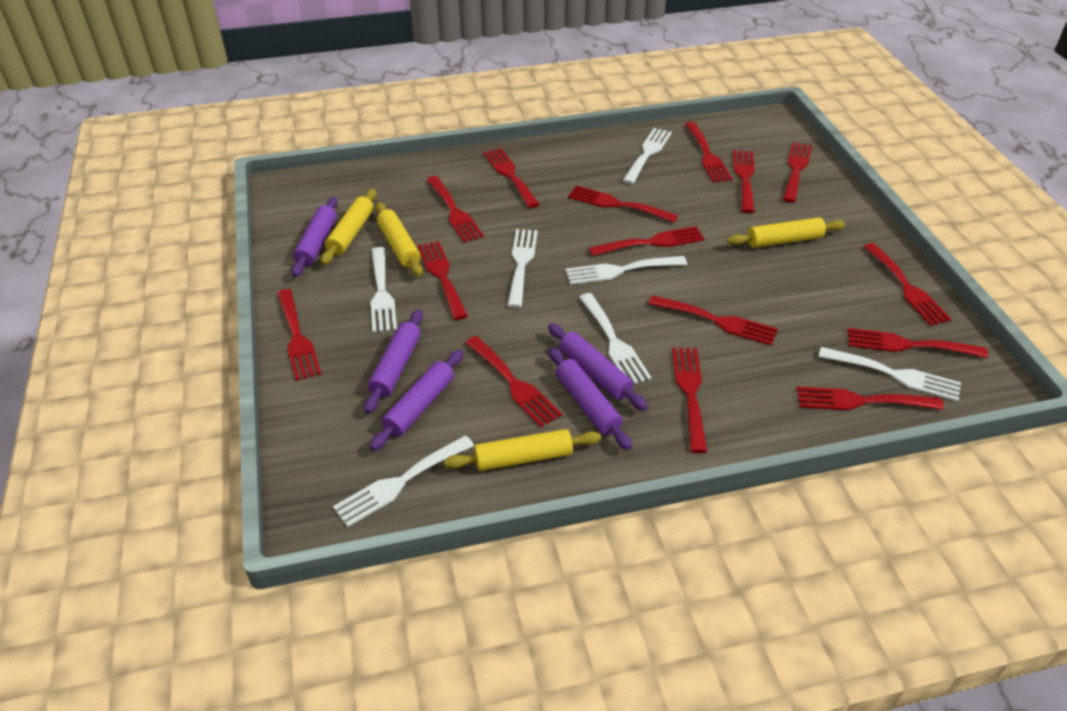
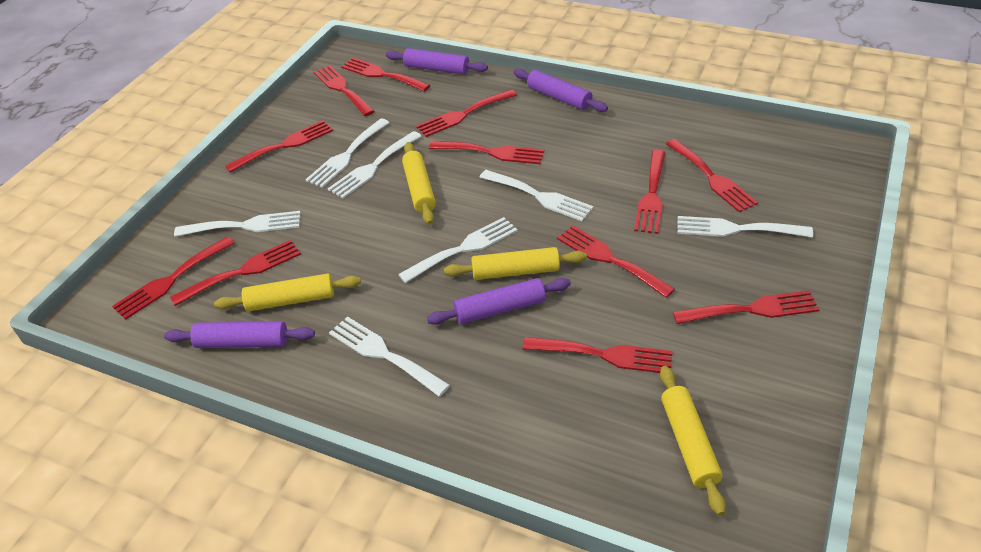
purple rolling pin: 5 -> 4
red fork: 15 -> 12

